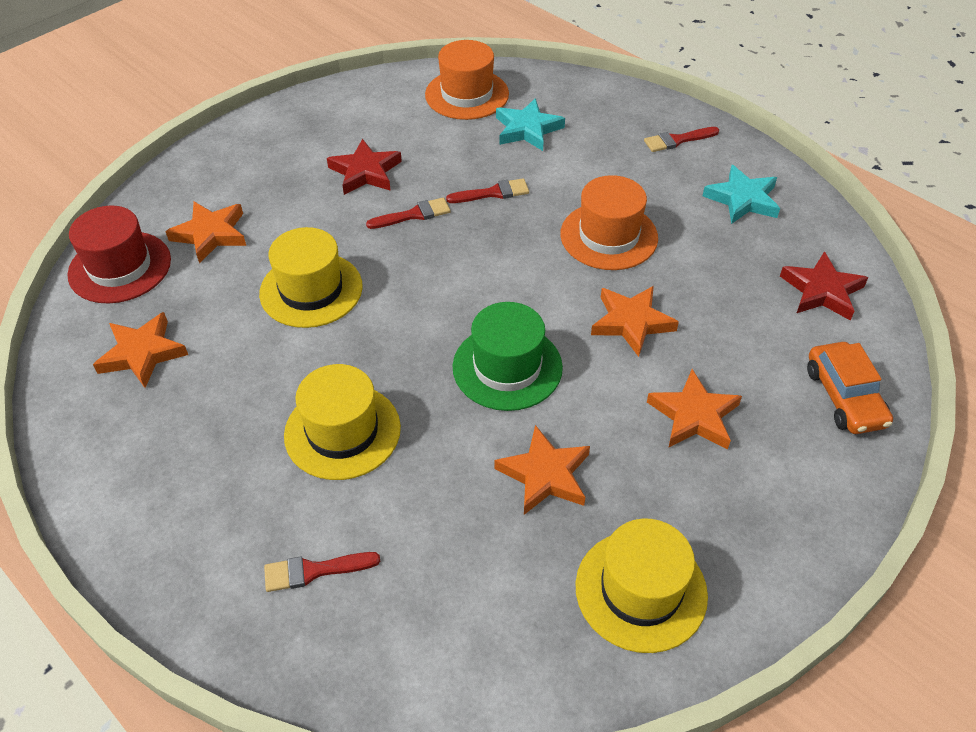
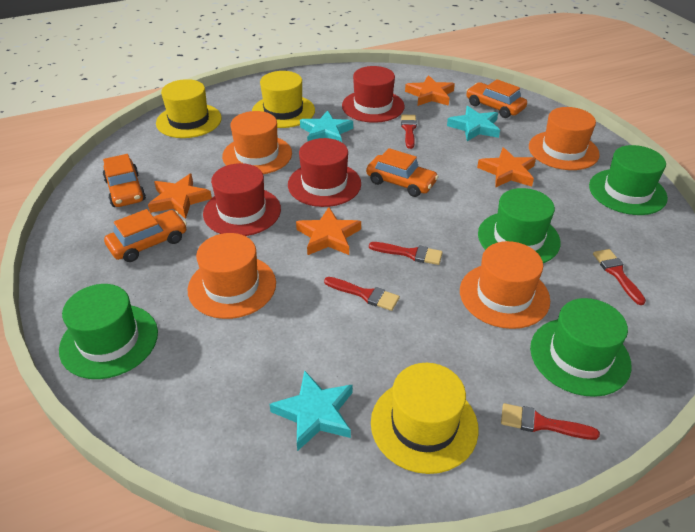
green hat: 1 -> 4
orange car: 1 -> 4
orange hat: 2 -> 4
orange star: 5 -> 4
red brush: 4 -> 5
red hat: 1 -> 3
red star: 2 -> 0
turquoise star: 2 -> 3

